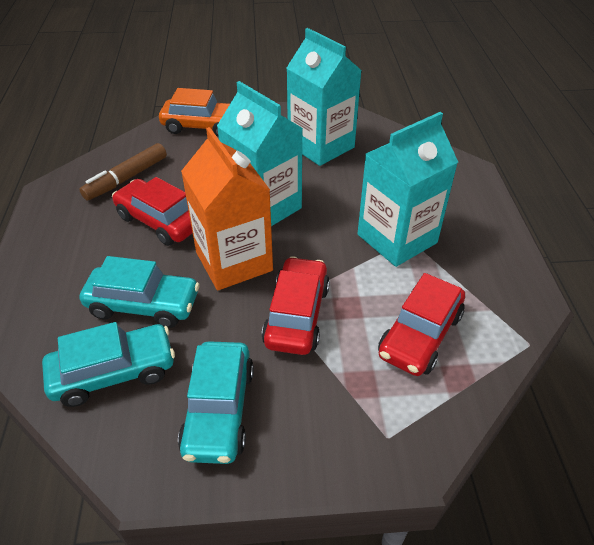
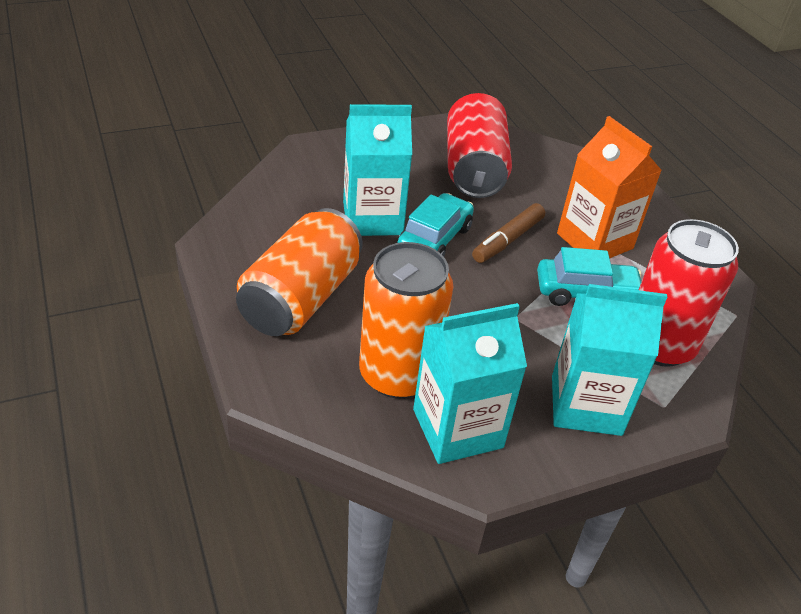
orange can: 0 -> 2
orange car: 1 -> 0
red can: 0 -> 2
red car: 3 -> 0
turquoise car: 3 -> 2

